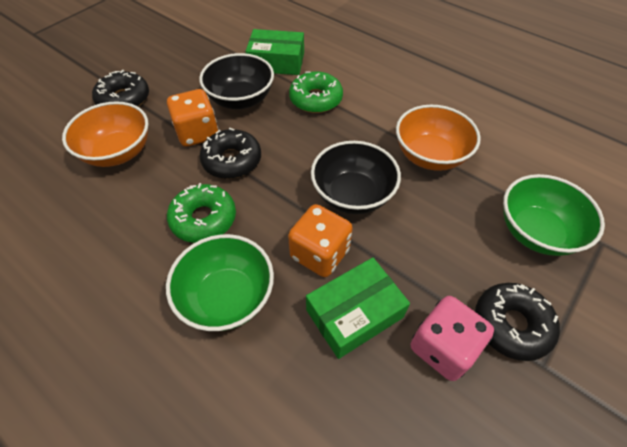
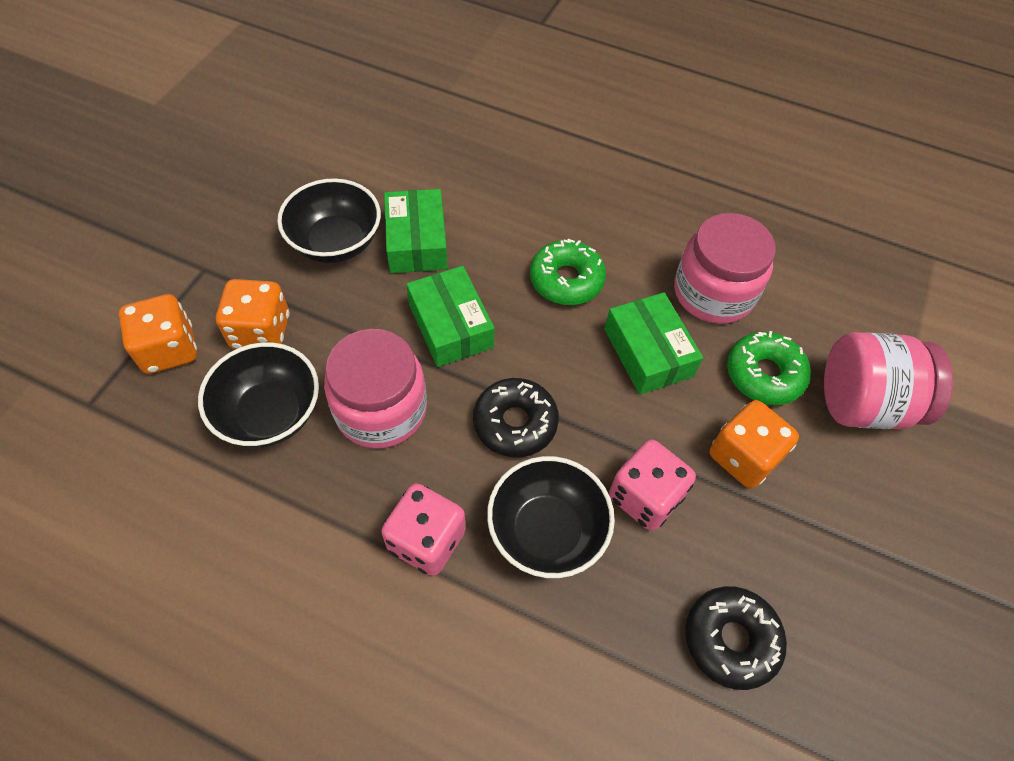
black bowl: 2 -> 3
black donut: 3 -> 2
green bowl: 2 -> 0
green box: 2 -> 3
orange bowl: 2 -> 0
orange dice: 2 -> 3
pink dice: 1 -> 2
pink jar: 0 -> 3

